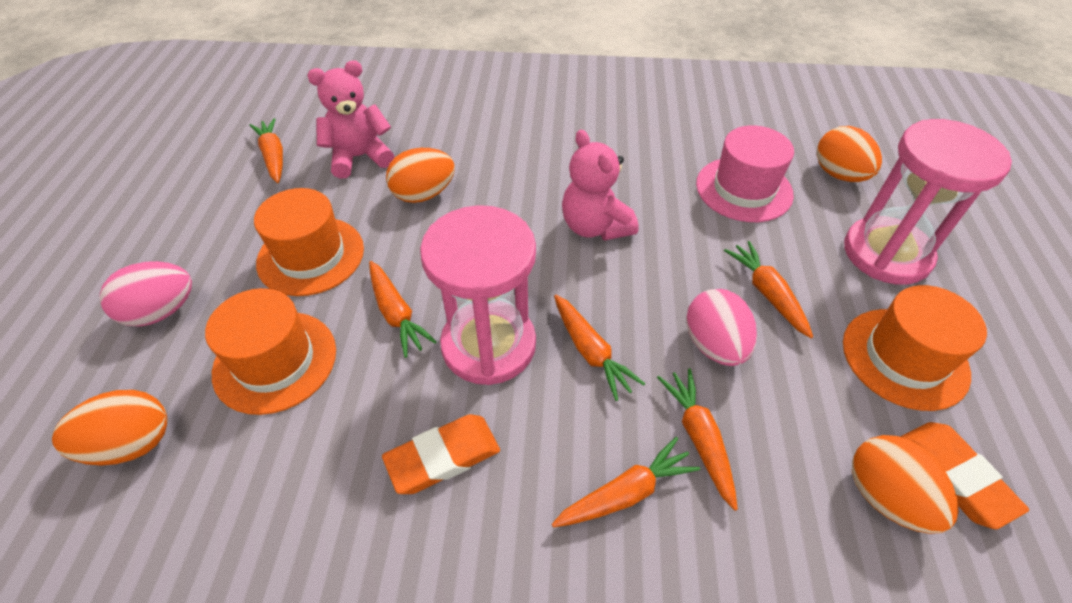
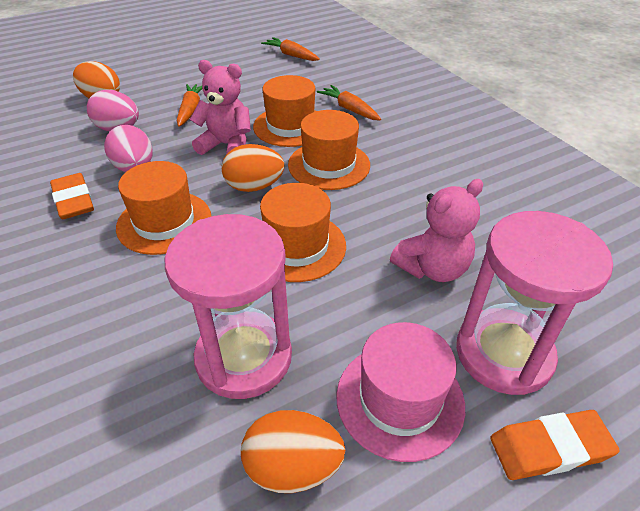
orange carrot: 6 -> 3
orange egg: 4 -> 3
orange hat: 3 -> 4

